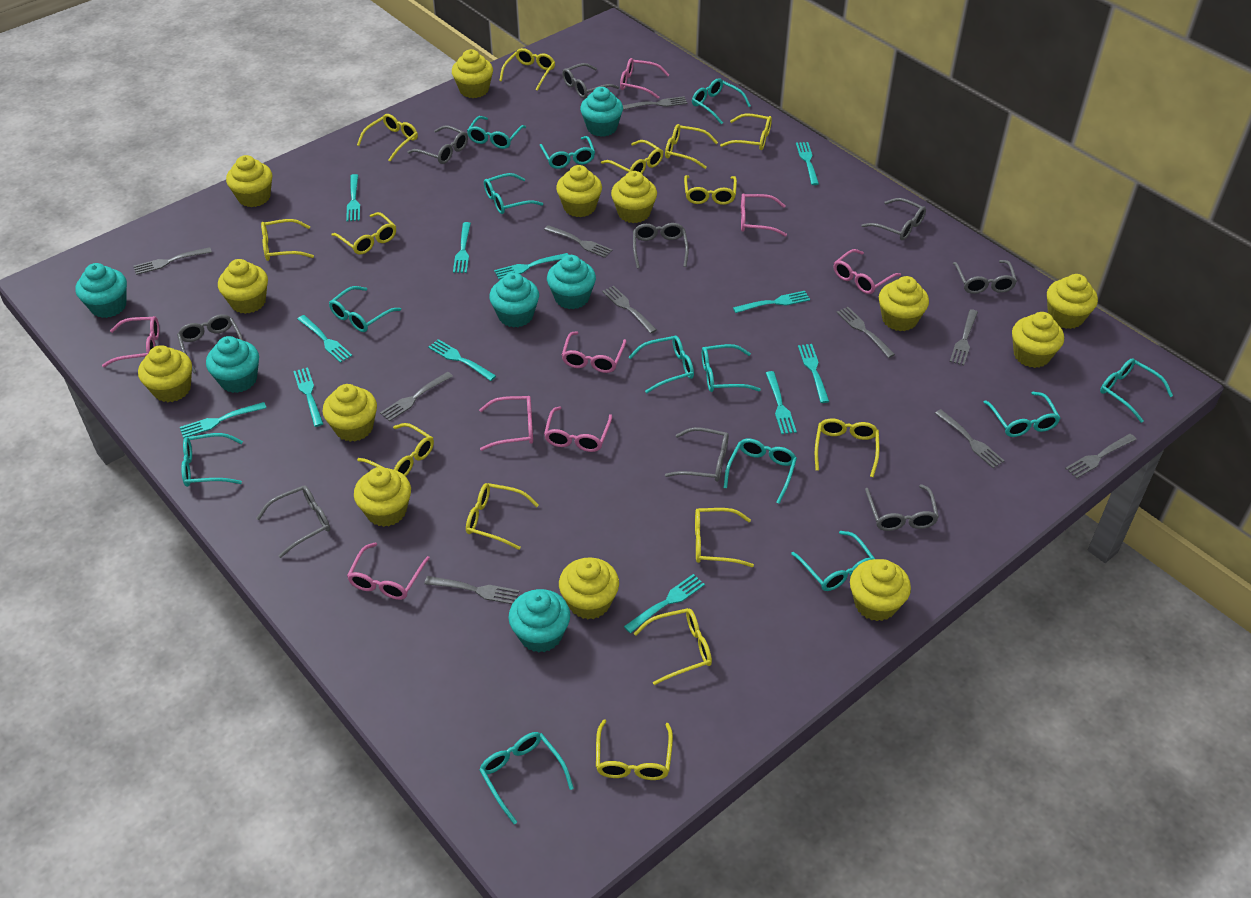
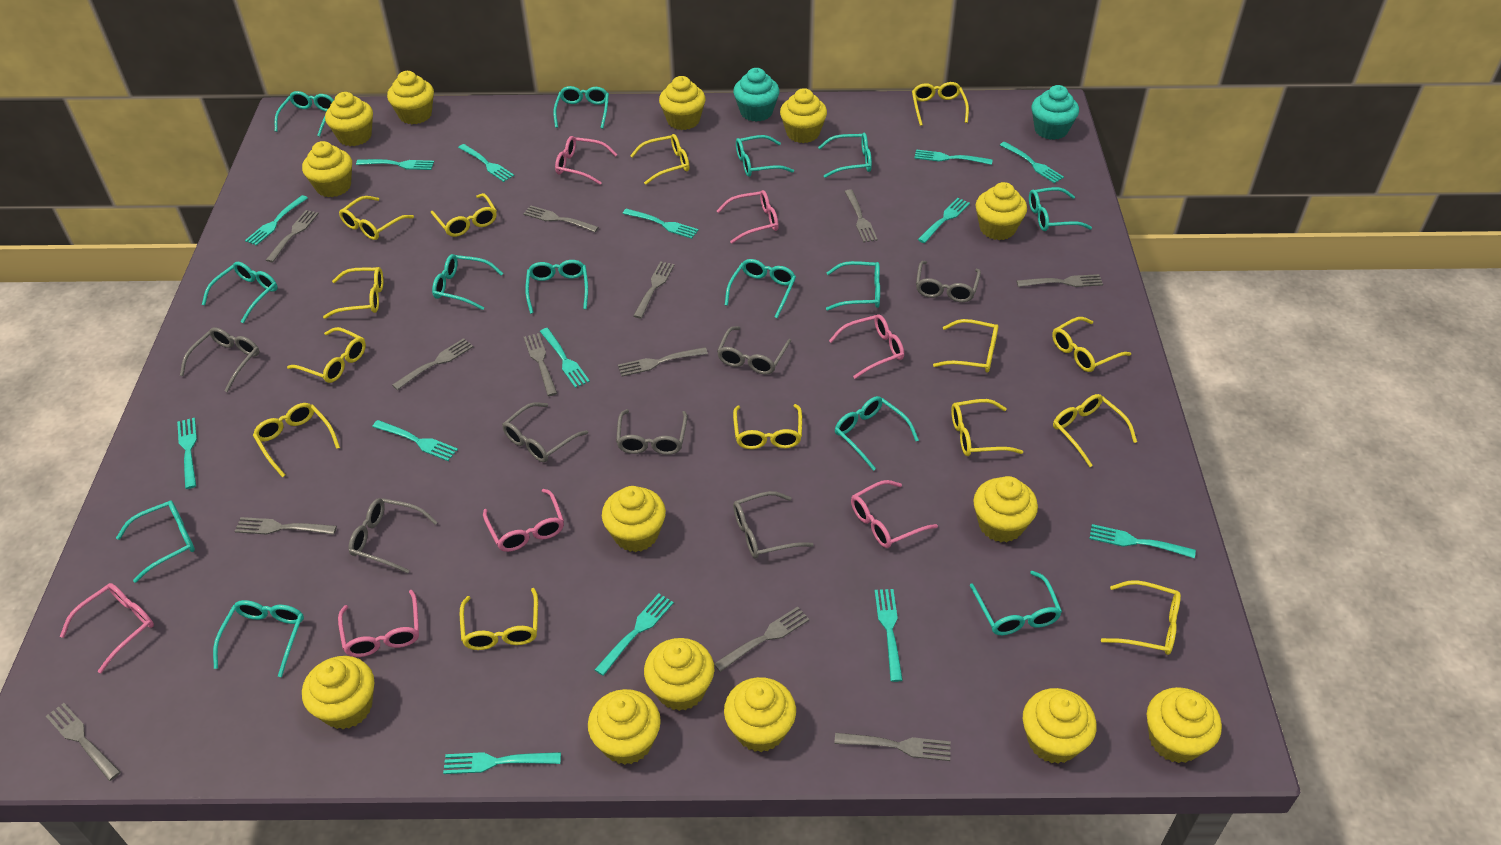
grey fork: 10 -> 12
grey glasses: 9 -> 7
pink glasses: 8 -> 7
turquoise cupcake: 6 -> 2
turquoise fork: 12 -> 14
turquoise glasses: 13 -> 14
yellow cupcake: 13 -> 14

